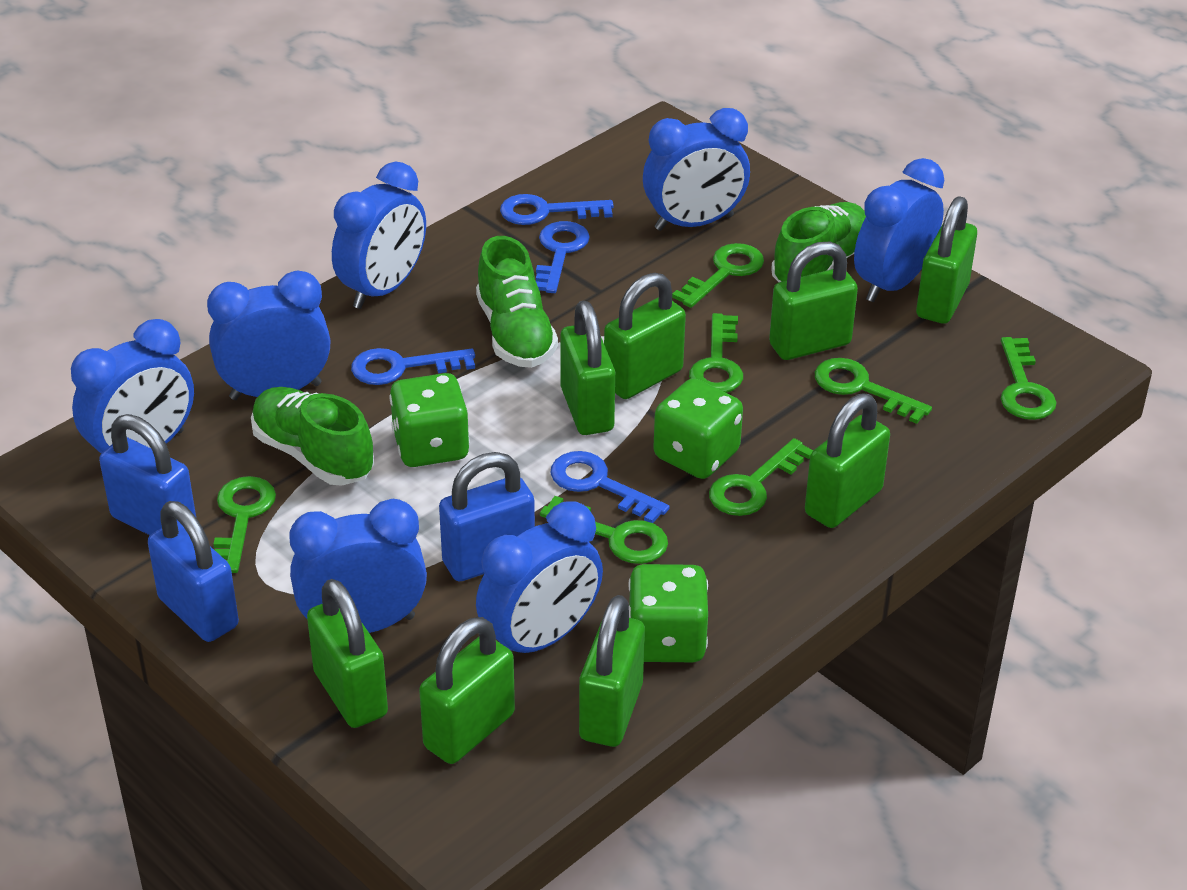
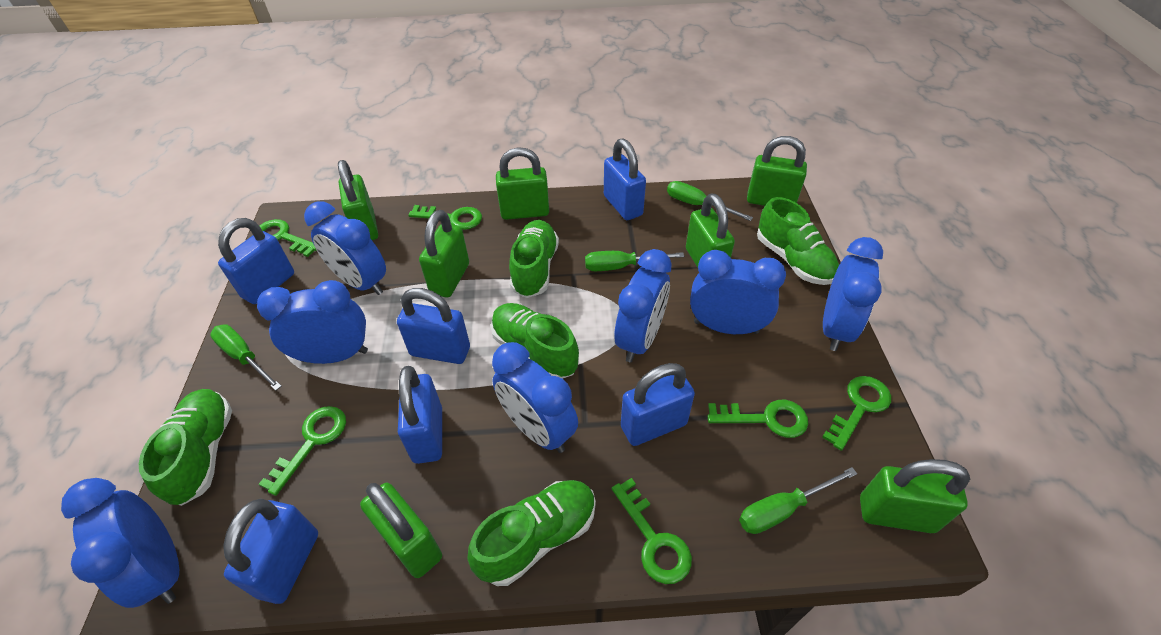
blue key: 4 -> 0
blue padlock: 3 -> 6
green dice: 3 -> 0
green key: 7 -> 6
green padlock: 8 -> 7
green screwdriver: 0 -> 4
green shoe: 3 -> 5

